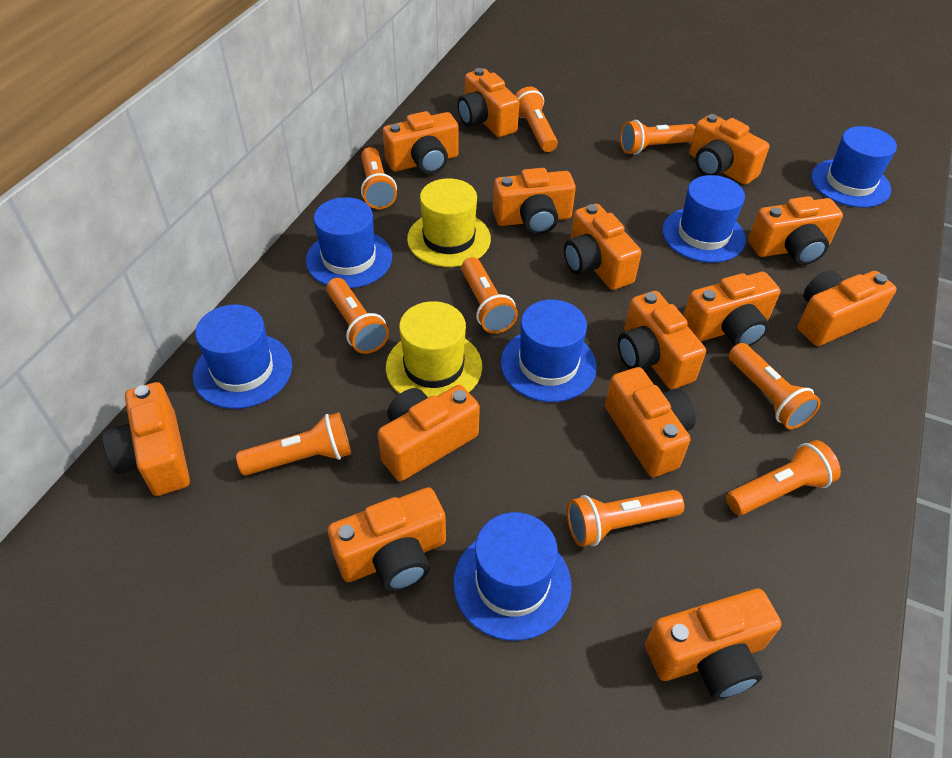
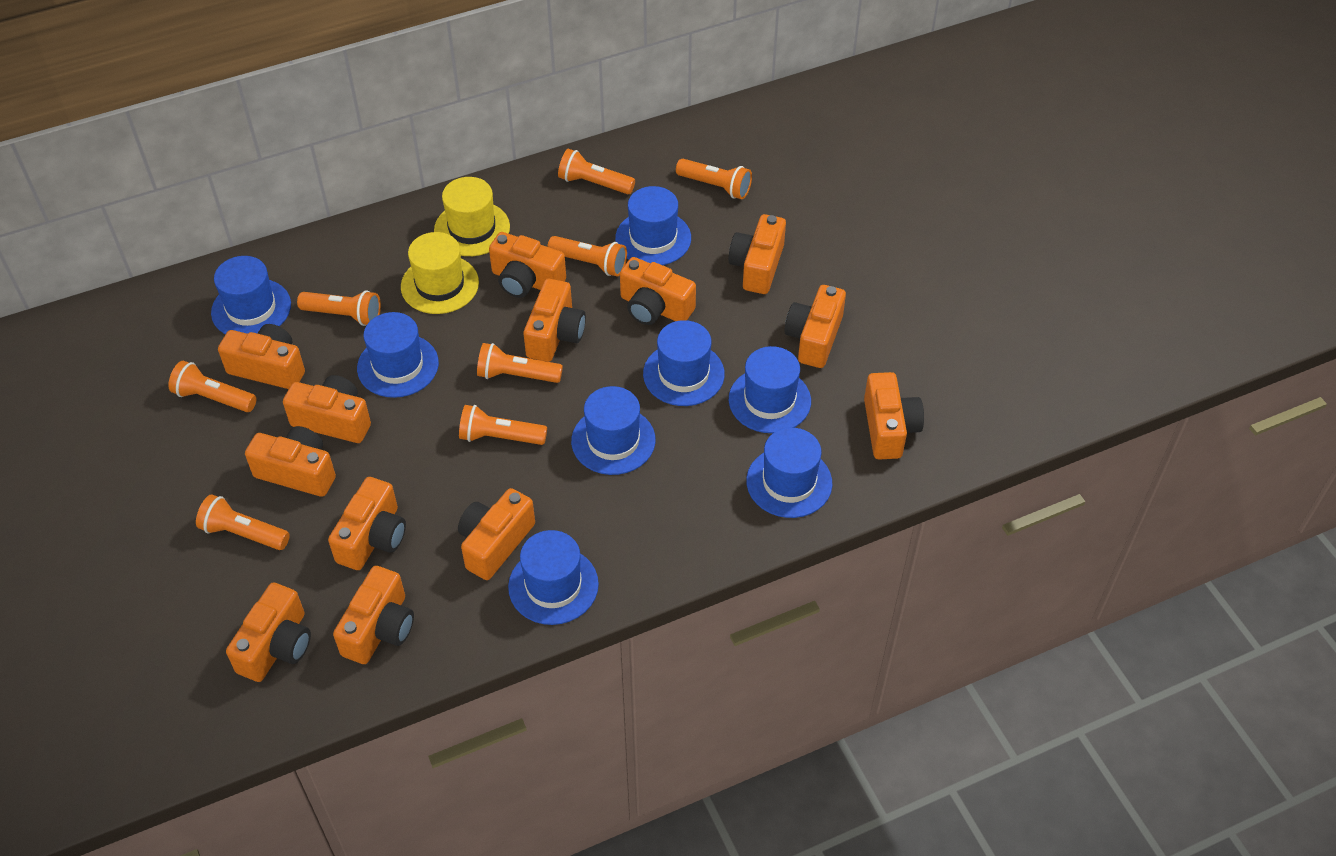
blue hat: 6 -> 8
orange camera: 14 -> 13
orange flashlight: 9 -> 8

